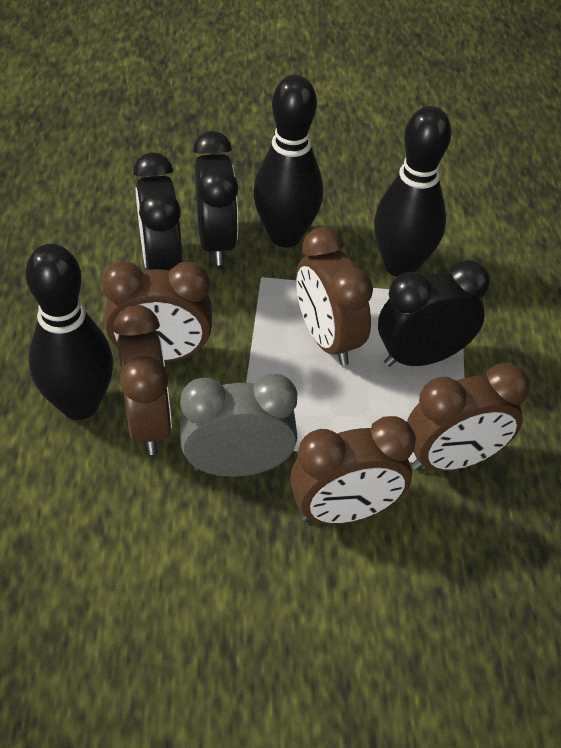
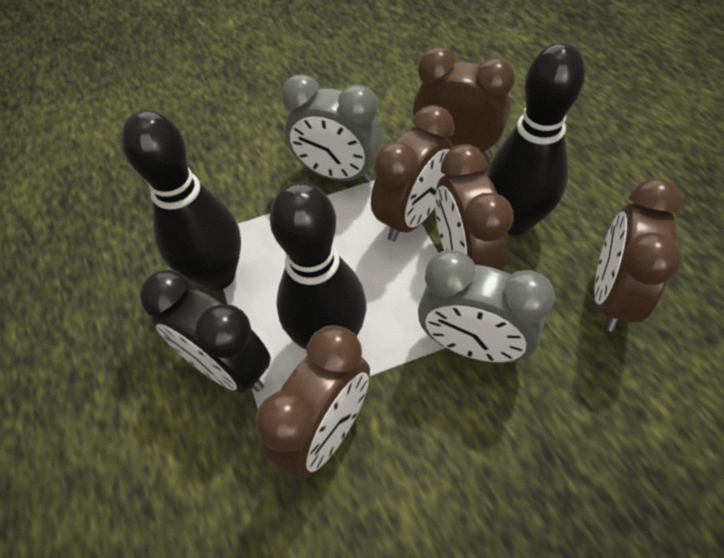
black clock: 3 -> 1
grey clock: 1 -> 2

